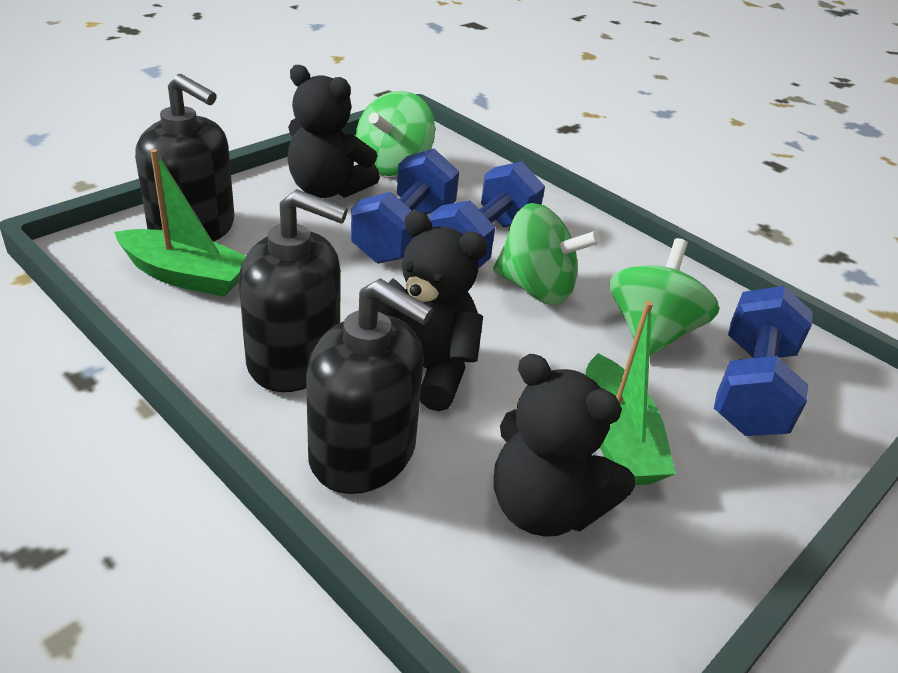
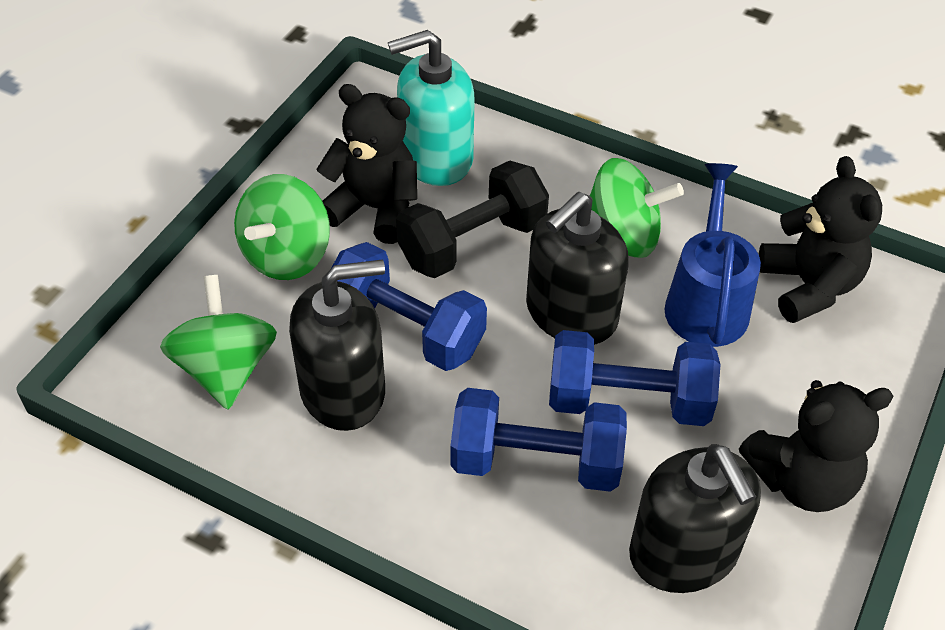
black dumbbell: 0 -> 1
blue watering can: 0 -> 1
green boat: 2 -> 0
turquoise soap dispenser: 0 -> 1

